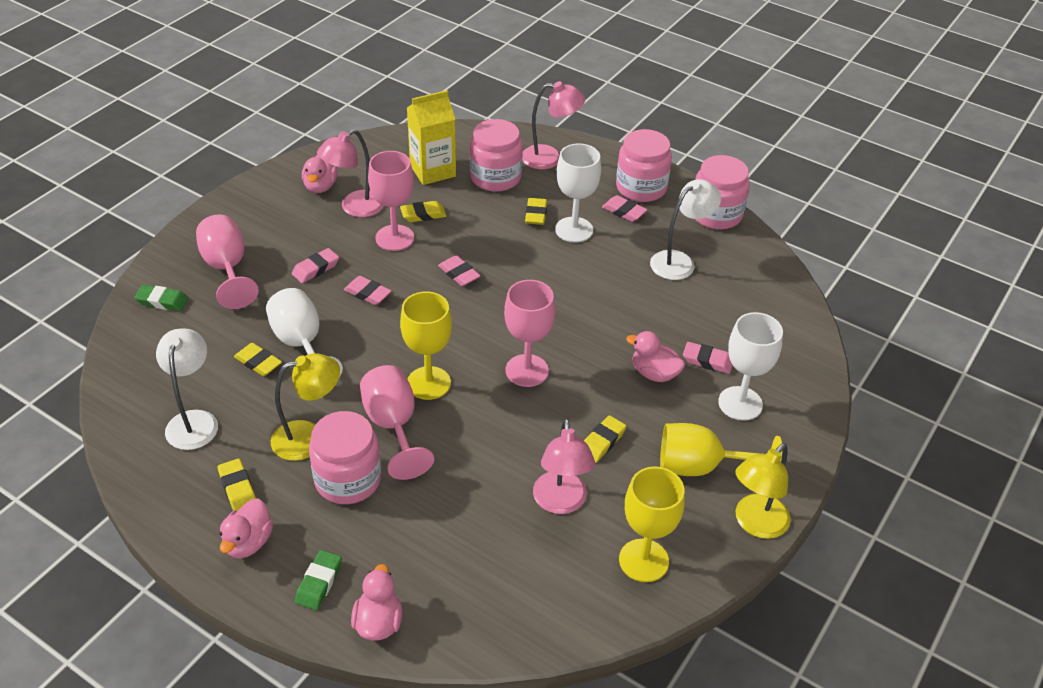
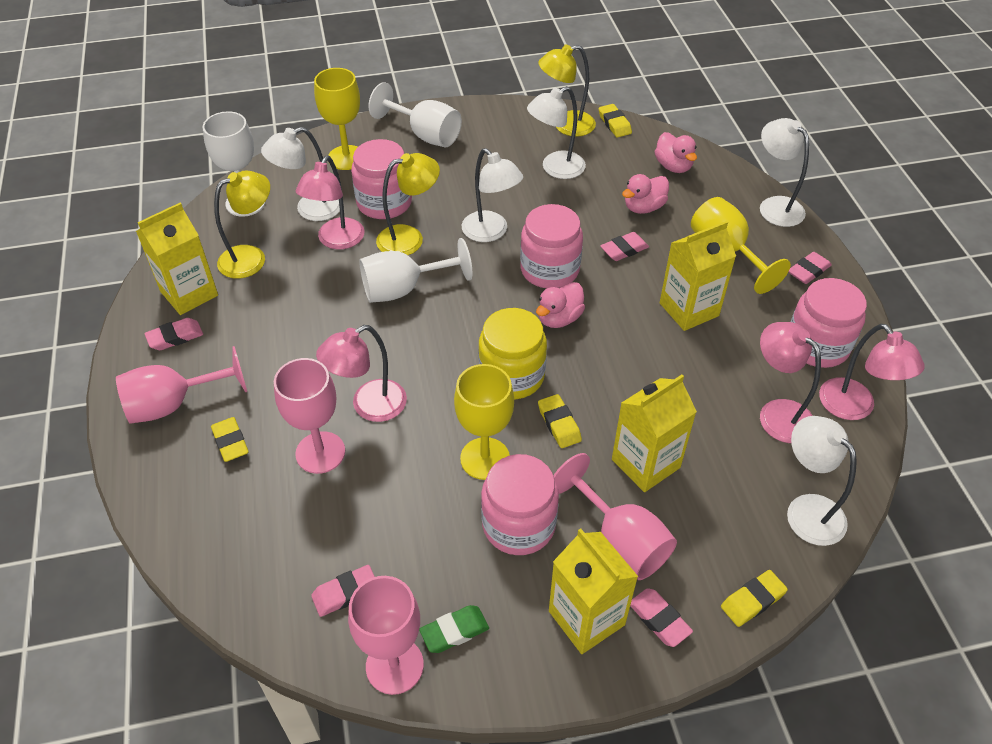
green eraser: 2 -> 1
pink duck: 4 -> 3
pink lamp: 3 -> 4
white lamp: 2 -> 5
yellow carton: 1 -> 4
yellow eraser: 5 -> 4
yellow jar: 0 -> 1
yellow lamp: 2 -> 3

